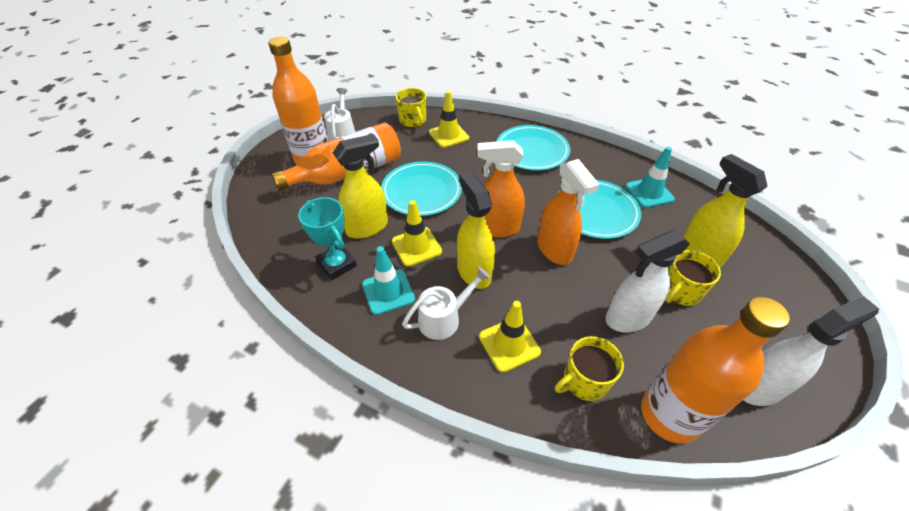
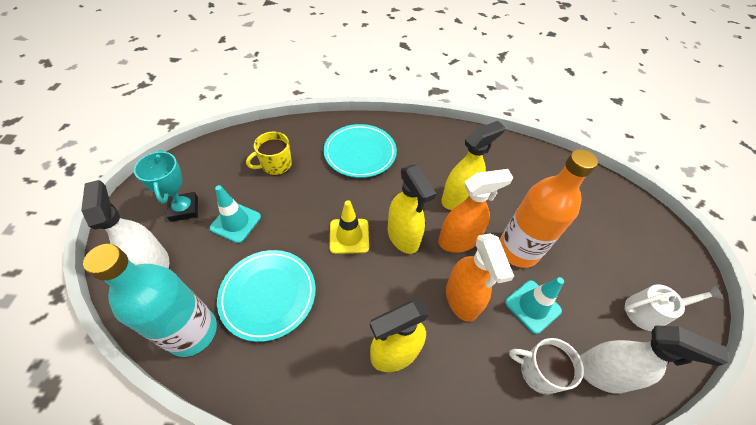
orange bottle: 3 -> 1
turquoise bottle: 0 -> 1
turquoise plate: 3 -> 2
white mug: 0 -> 1
white watering can: 2 -> 1
yellow mug: 3 -> 1
yellow traffic cone: 3 -> 1

